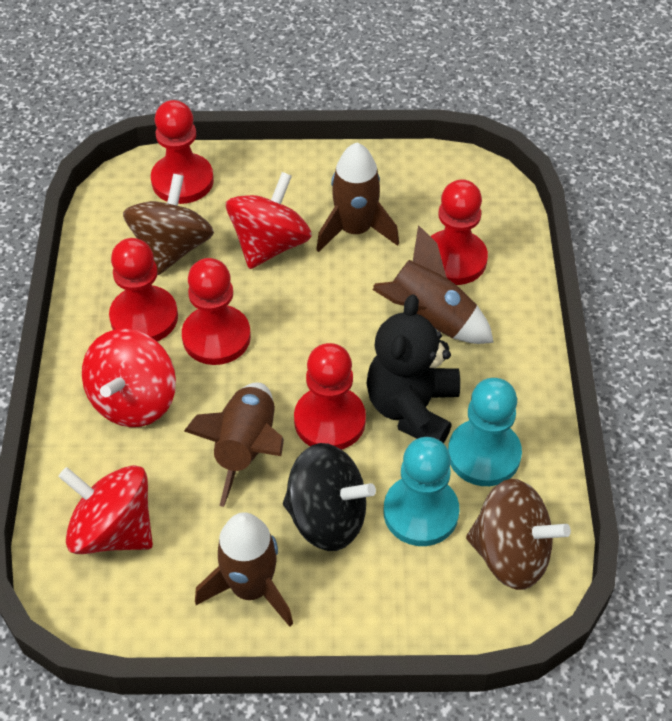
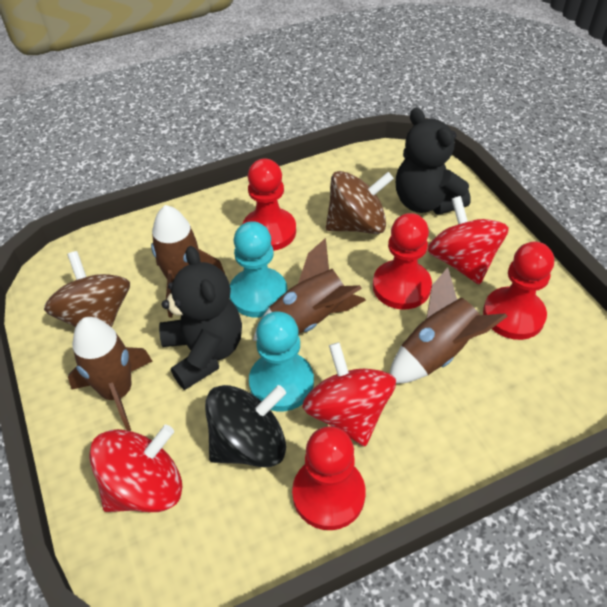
black teddy bear: 1 -> 2
red pawn: 5 -> 4

